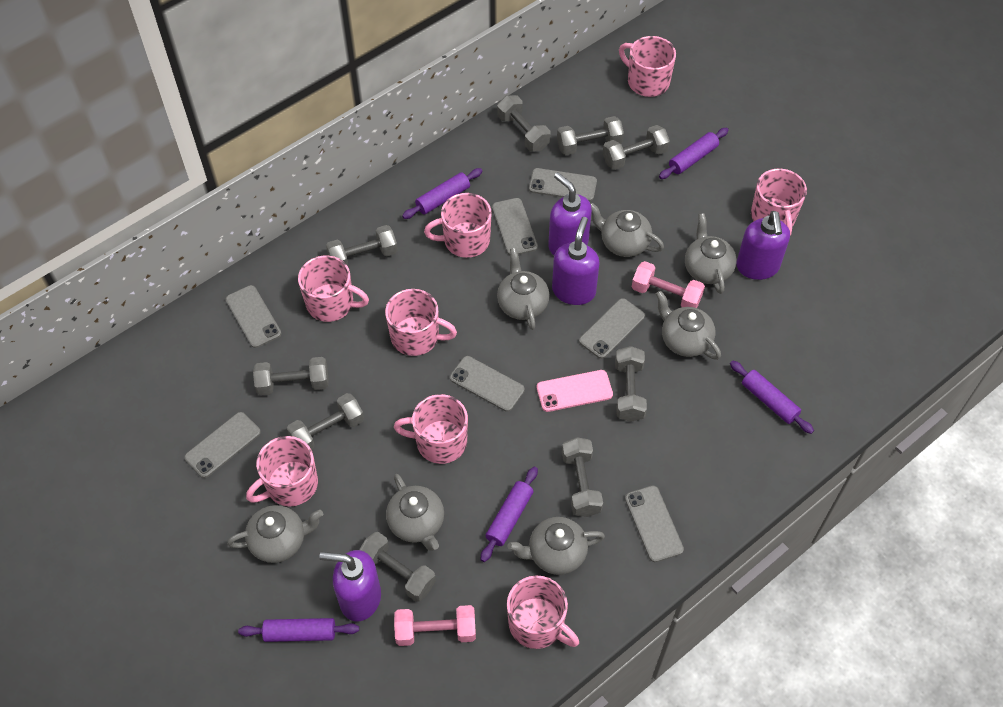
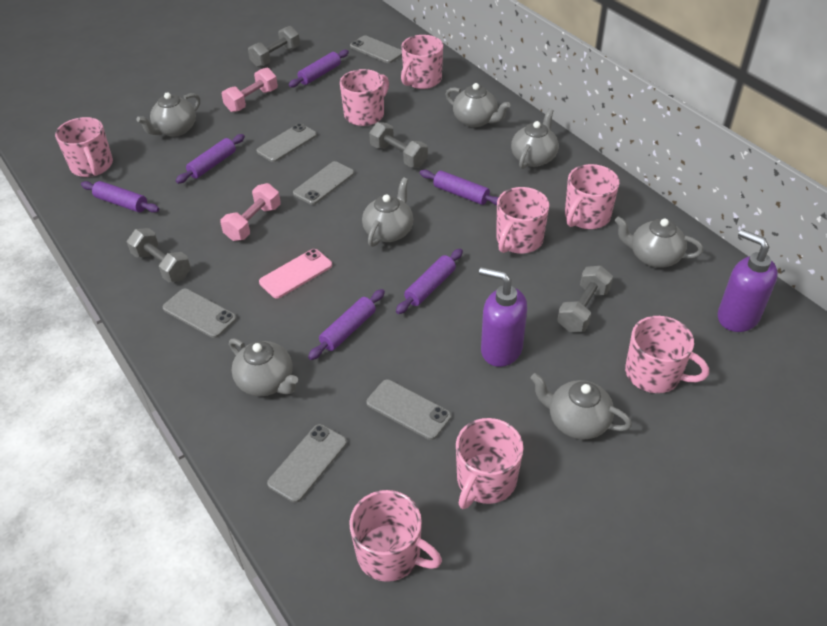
grey dumbbell: 9 -> 4
grey phone: 7 -> 6
purple rolling pin: 5 -> 6
purple soap dispenser: 4 -> 2

